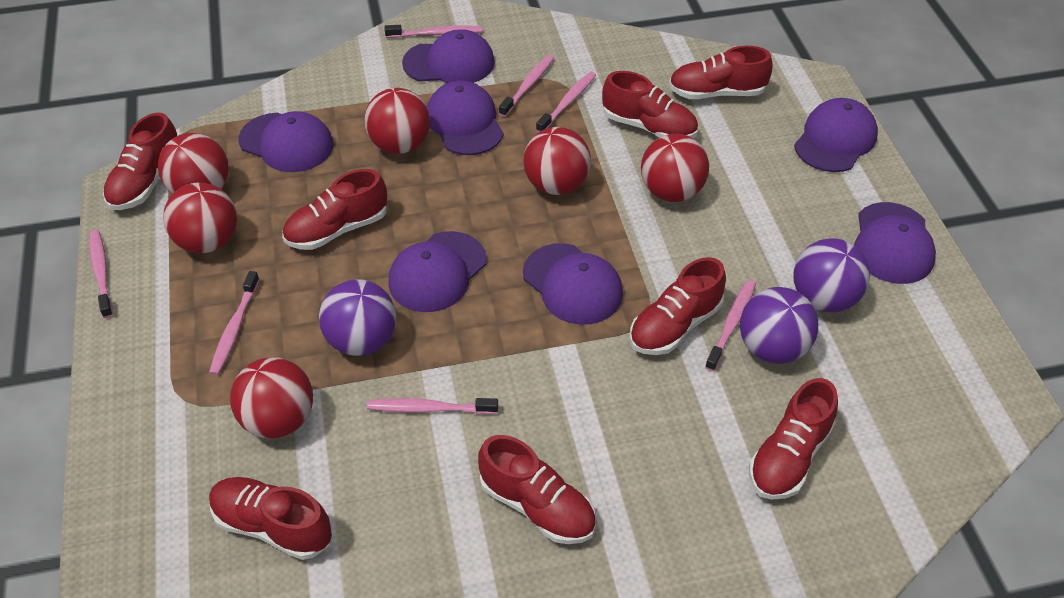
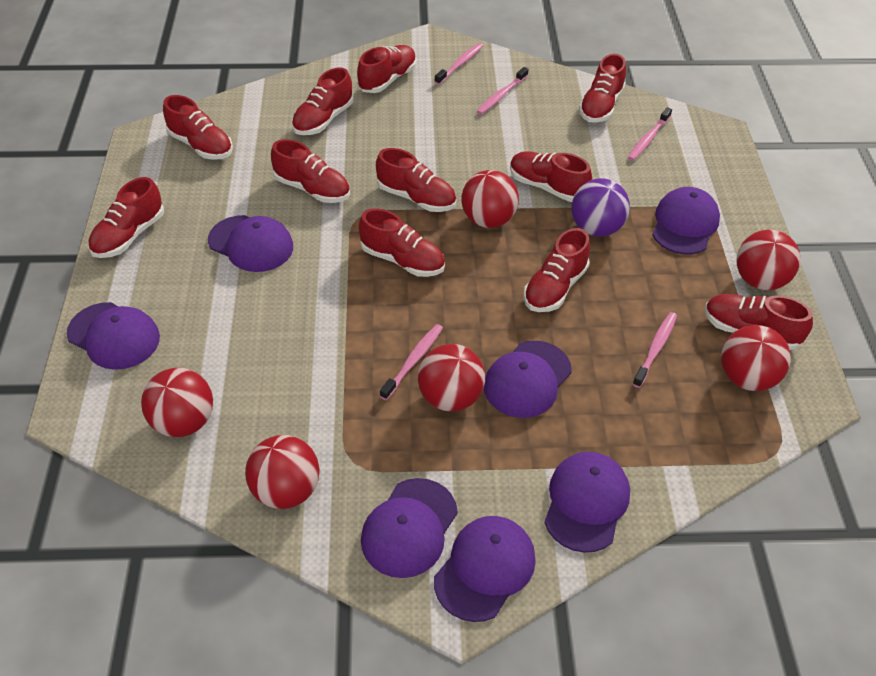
pink toothbrush: 7 -> 5
purple ball: 3 -> 1
red shoe: 8 -> 11

